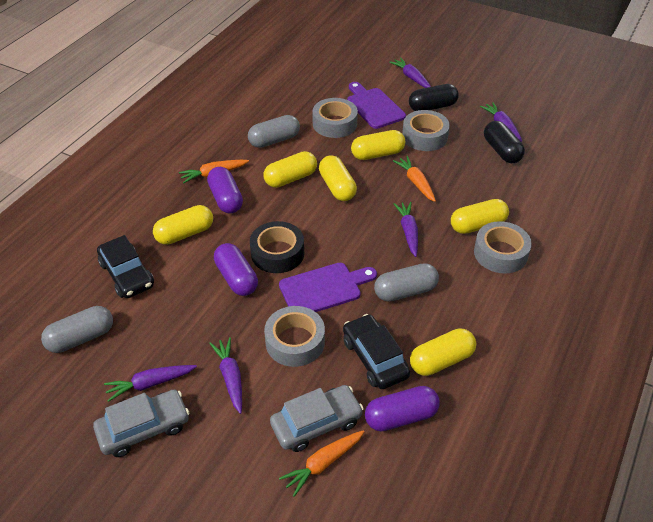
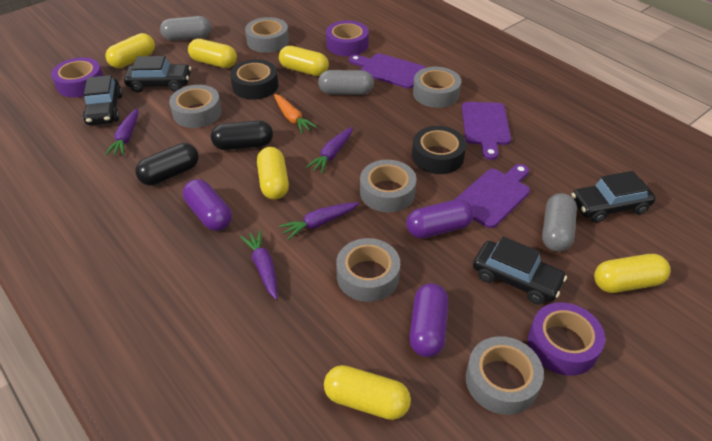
black car: 2 -> 4
black tape: 1 -> 2
grey car: 2 -> 0
grey tape: 4 -> 6
orange carrot: 3 -> 1
purple carrot: 5 -> 4
purple cutting board: 2 -> 3
purple tape: 0 -> 3

